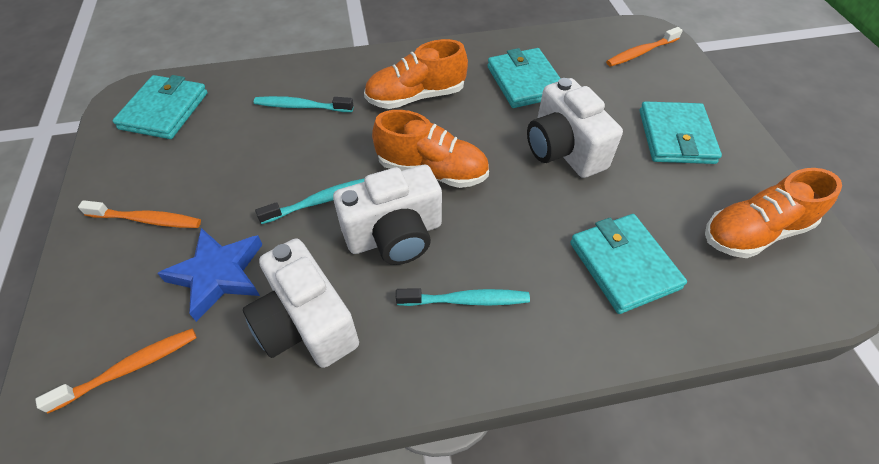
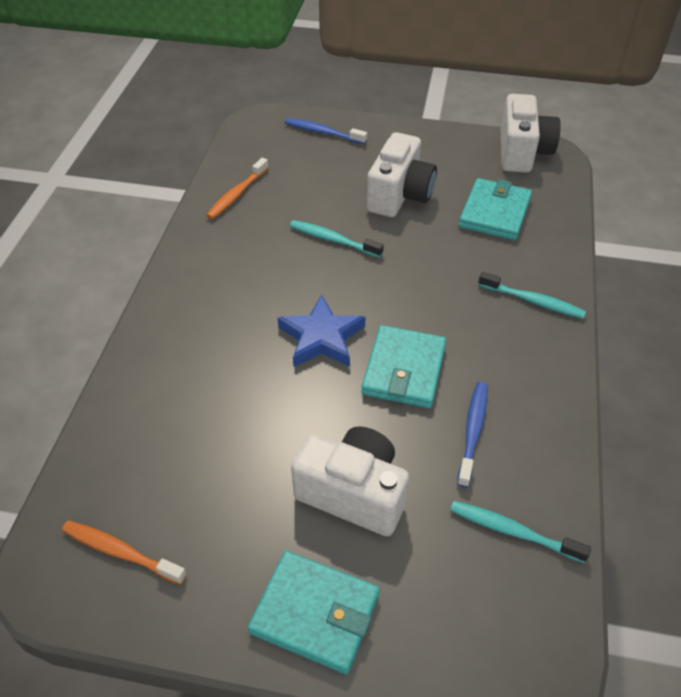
blue toothbrush: 0 -> 2
orange shoe: 3 -> 0
orange toothbrush: 3 -> 2
turquoise wallet: 4 -> 3

